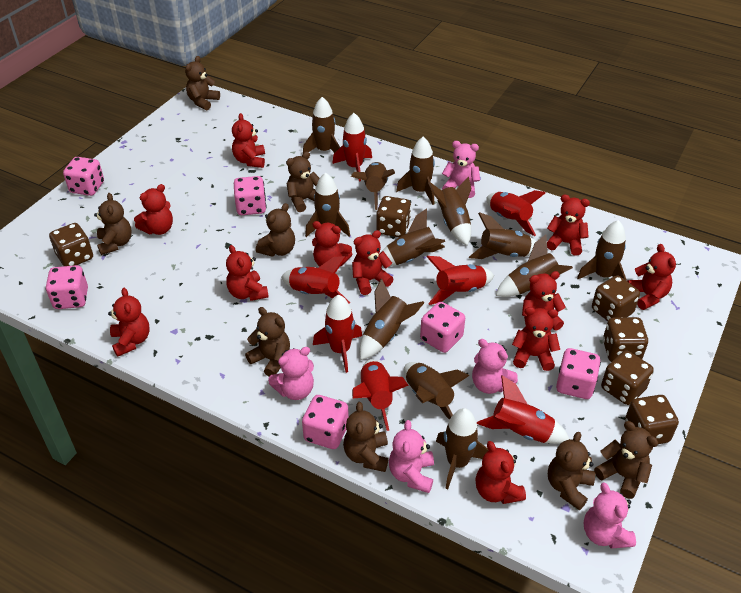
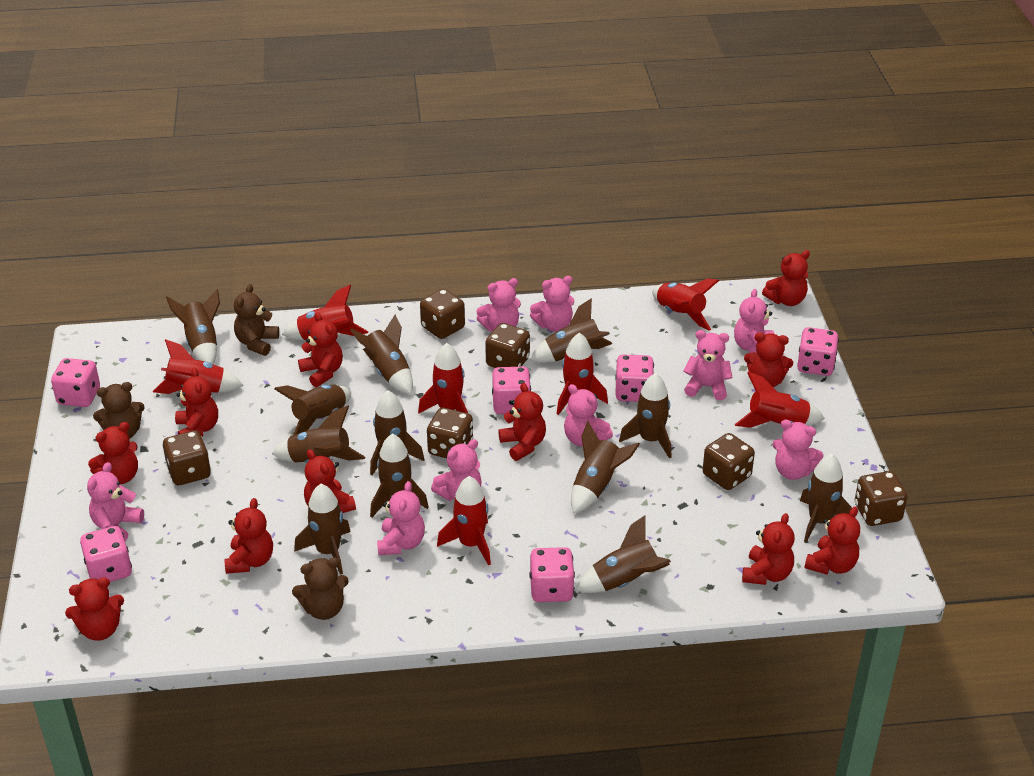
brown teddy bear: 8 -> 3
pink teddy bear: 5 -> 9

